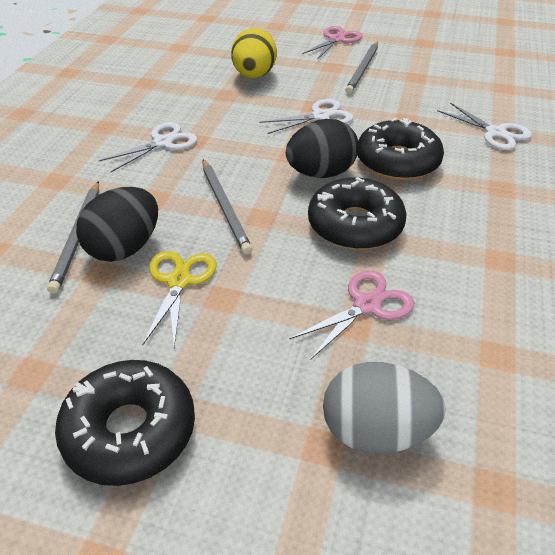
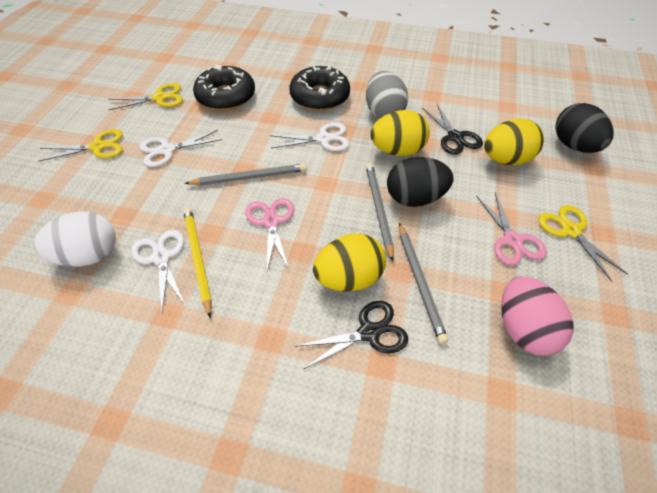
black donut: 3 -> 2
black scissors: 0 -> 2
pink egg: 0 -> 1
white egg: 0 -> 1
yellow egg: 1 -> 3
yellow pencil: 0 -> 1
yellow scissors: 1 -> 3

